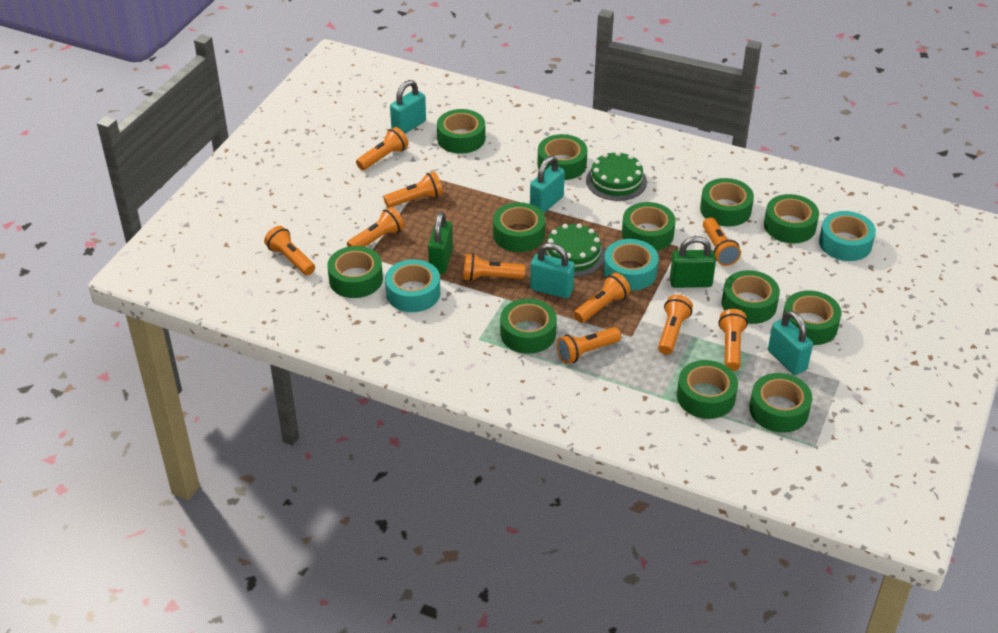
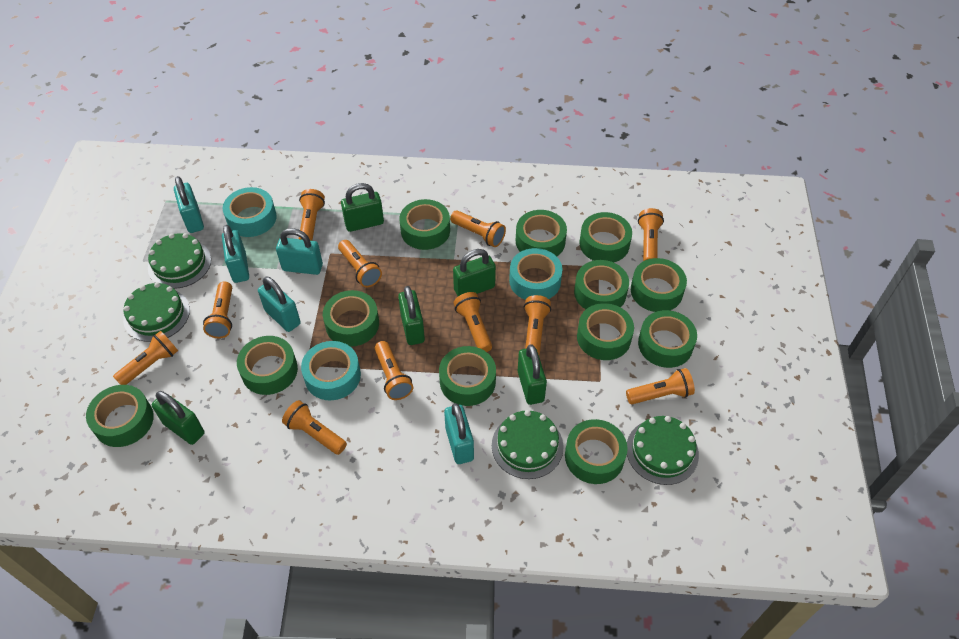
green cake: 2 -> 4
green padlock: 2 -> 5
orange flashlight: 10 -> 11
turquoise padlock: 4 -> 5

